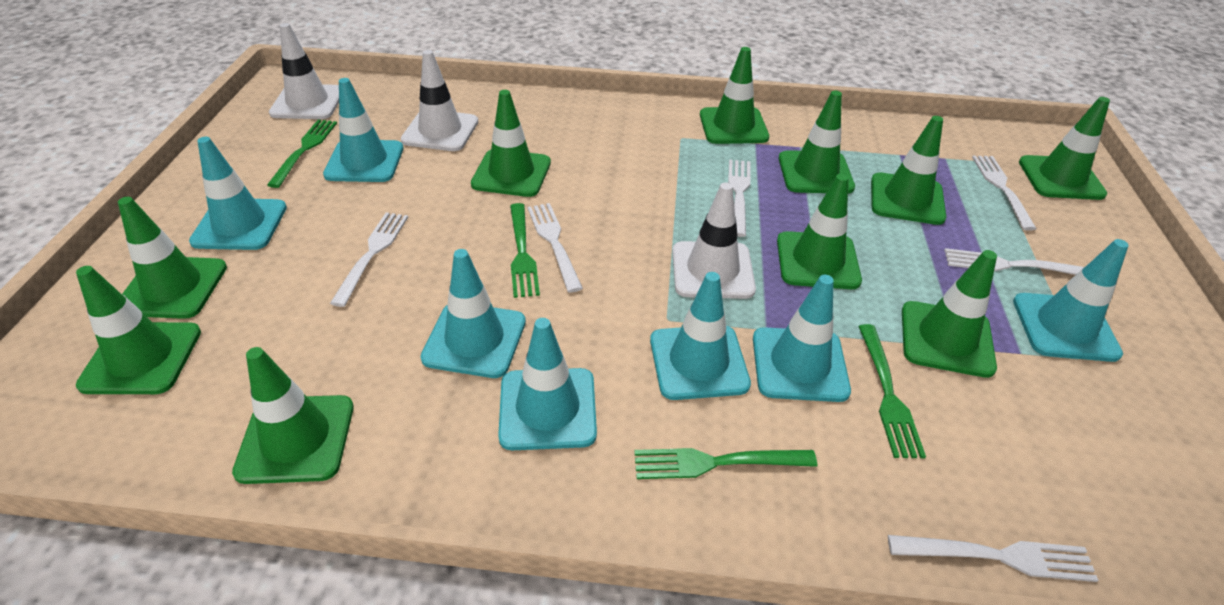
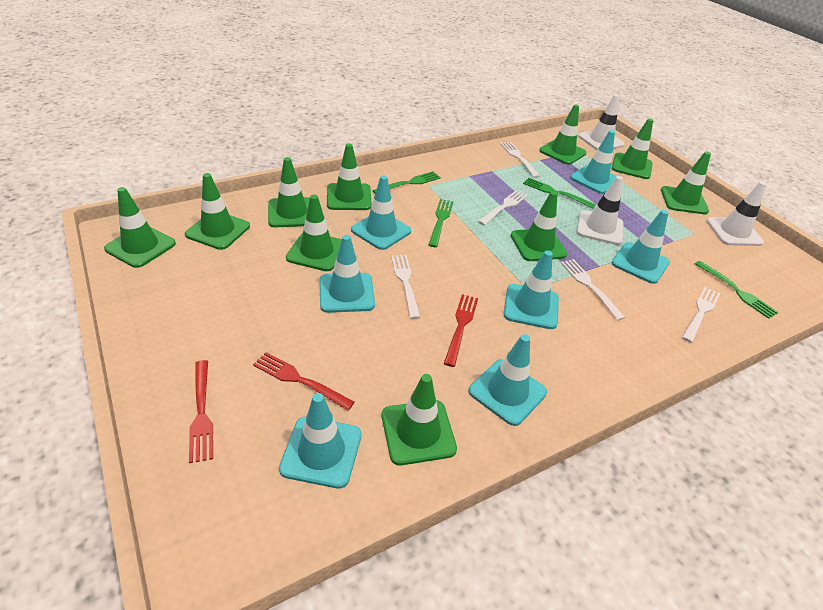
red fork: 0 -> 3
white fork: 6 -> 5

